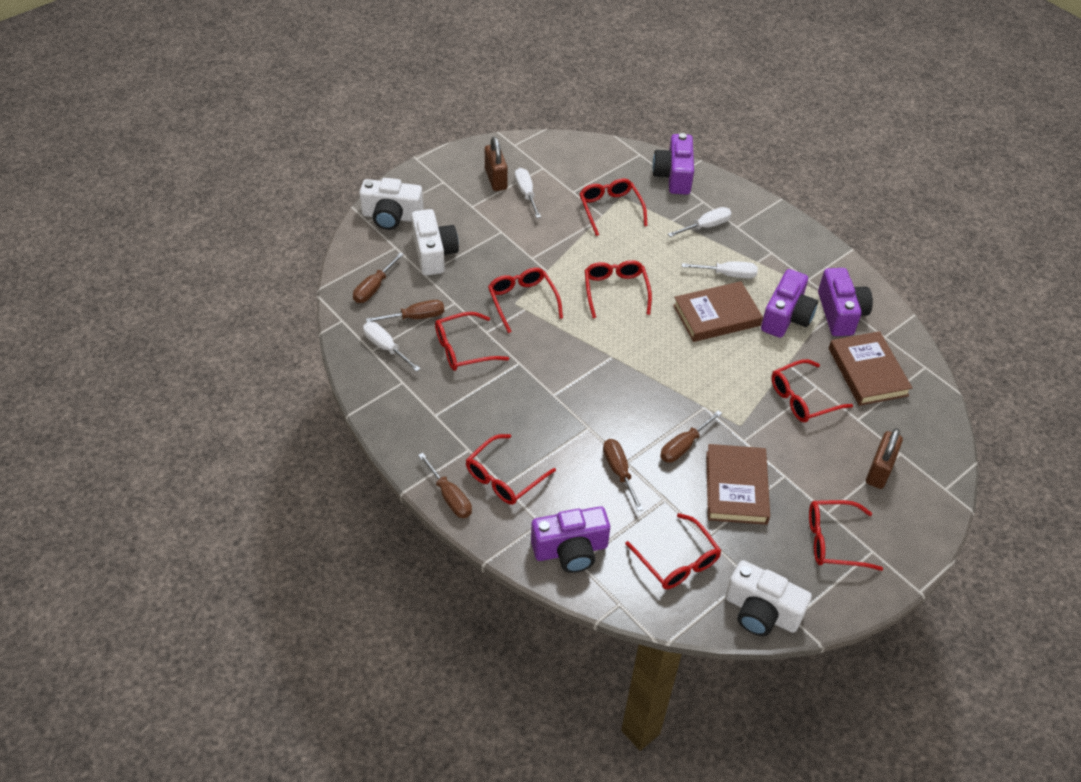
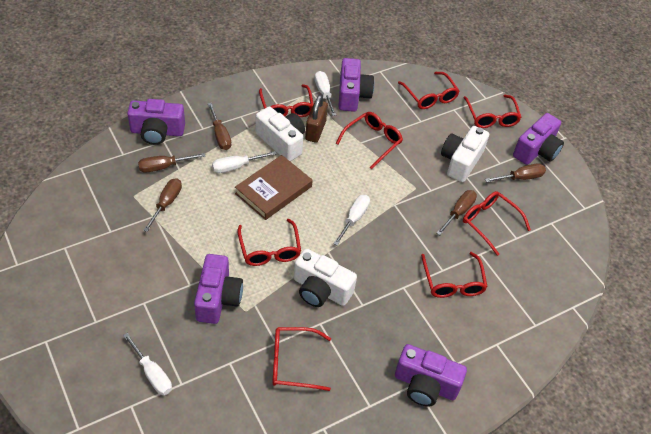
brown book: 3 -> 1
brown padlock: 2 -> 1
purple camera: 4 -> 5

